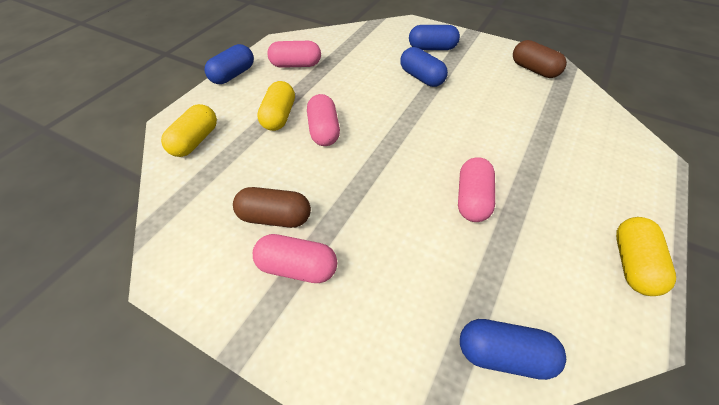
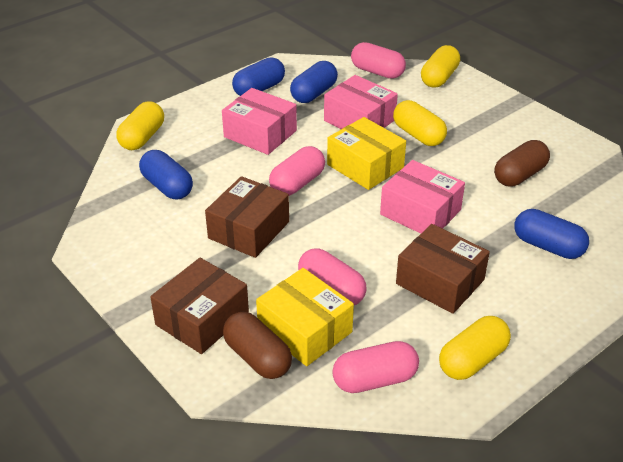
brown box: 0 -> 3
pink box: 0 -> 3
yellow box: 0 -> 2
yellow capsule: 3 -> 4

